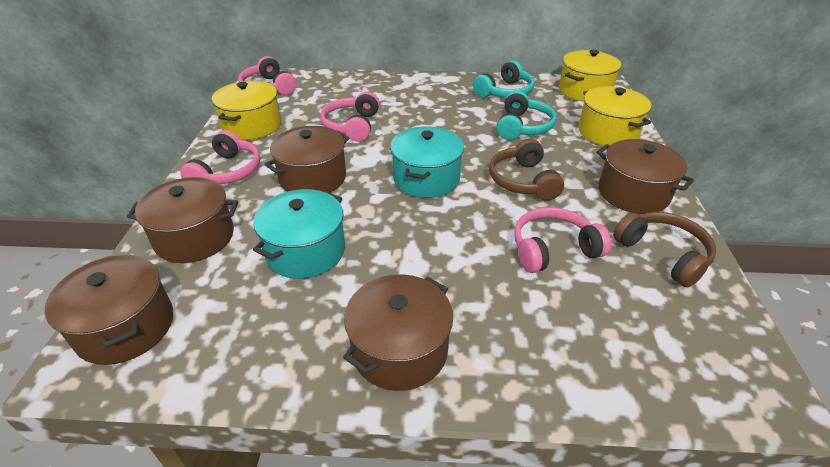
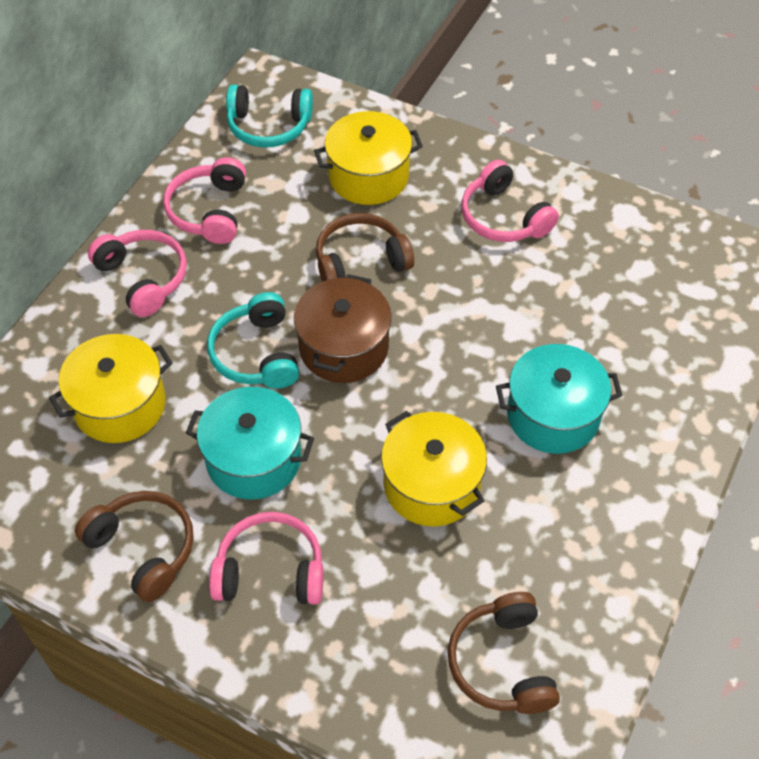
brown headphones: 2 -> 3
brown pot: 5 -> 1

